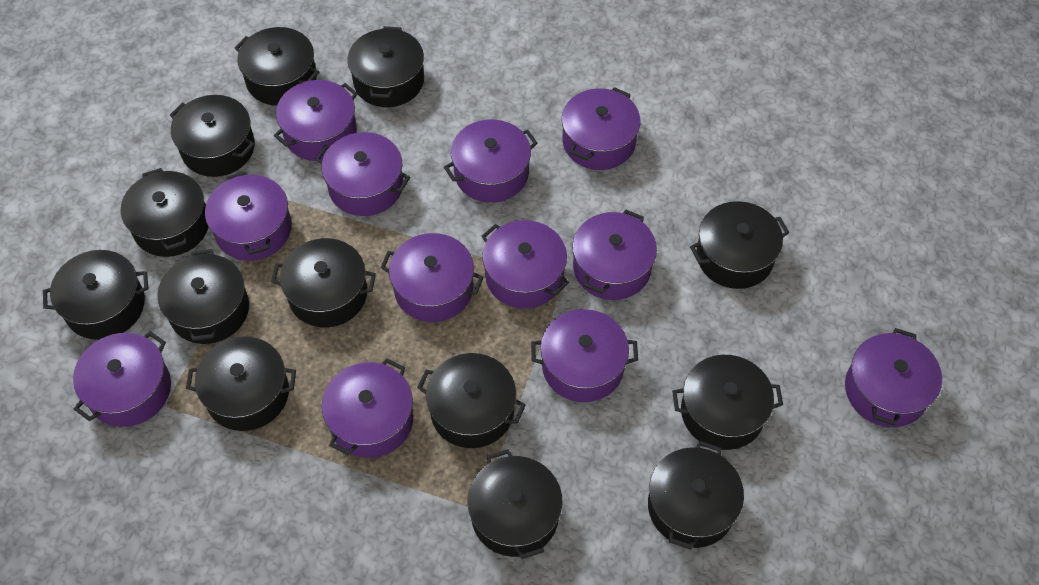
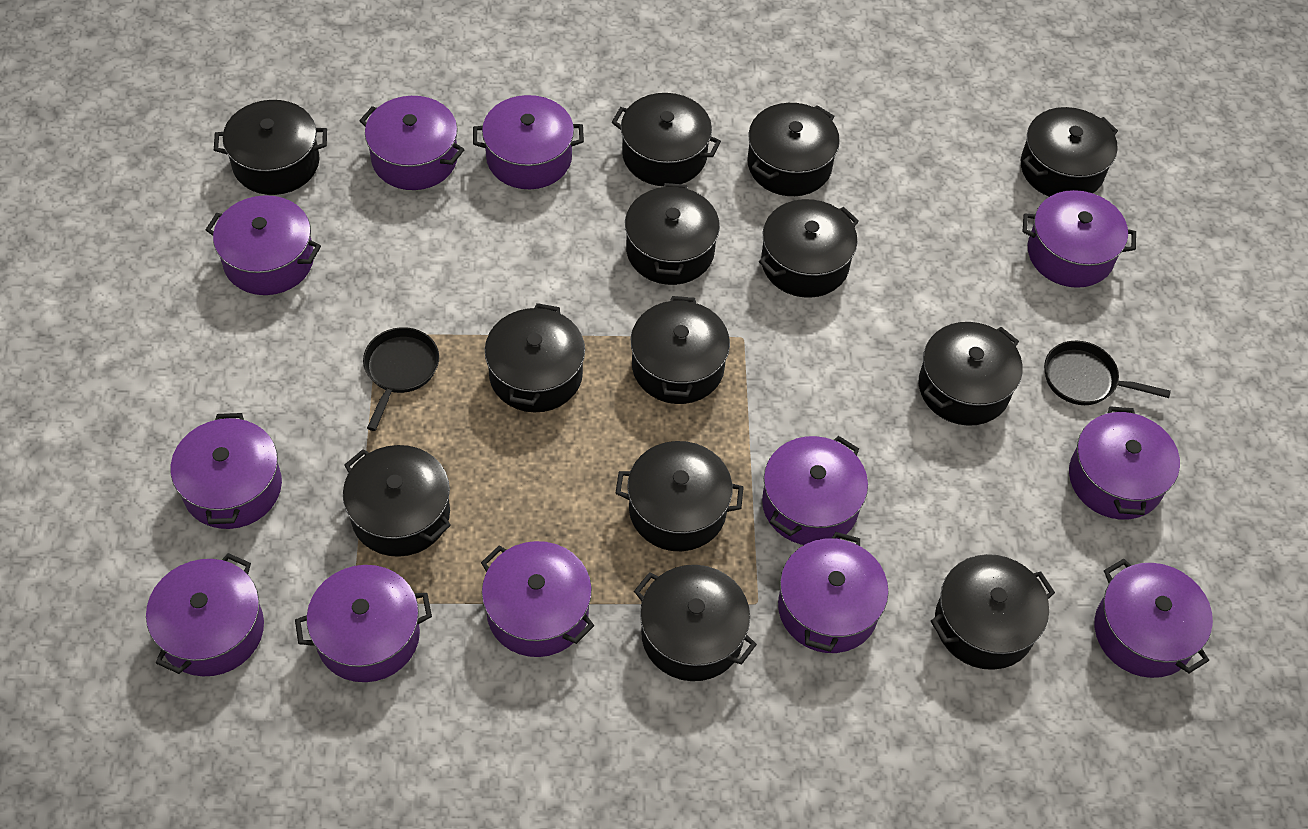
black pan: 0 -> 2

